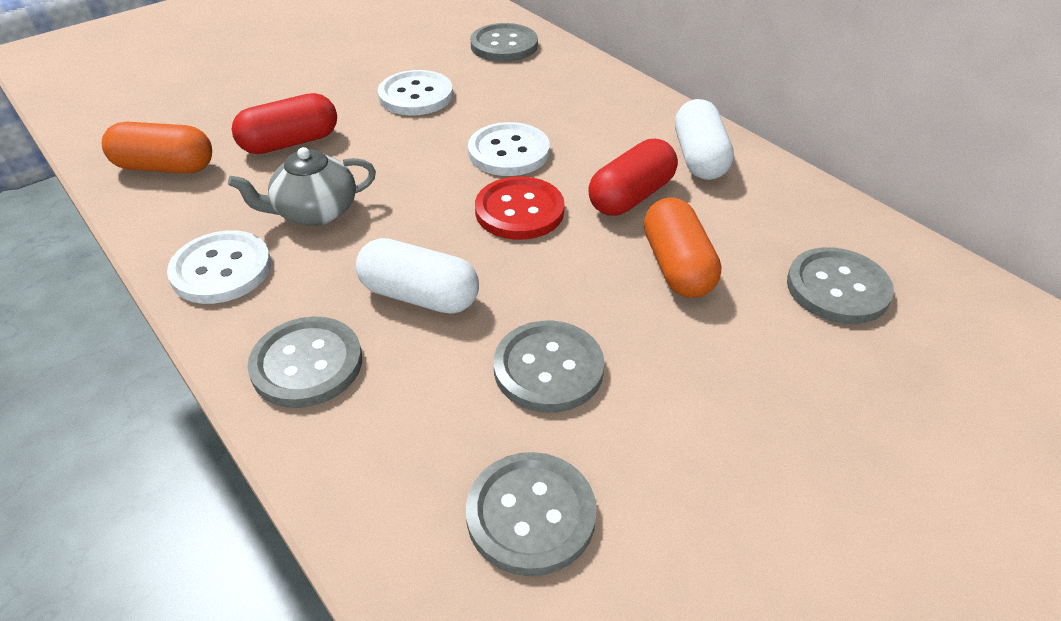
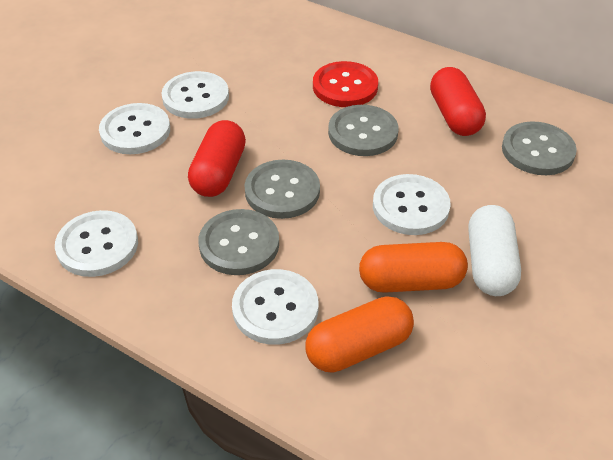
grey button: 5 -> 4
grey teapot: 1 -> 0
white button: 3 -> 5
white capsule: 2 -> 1

